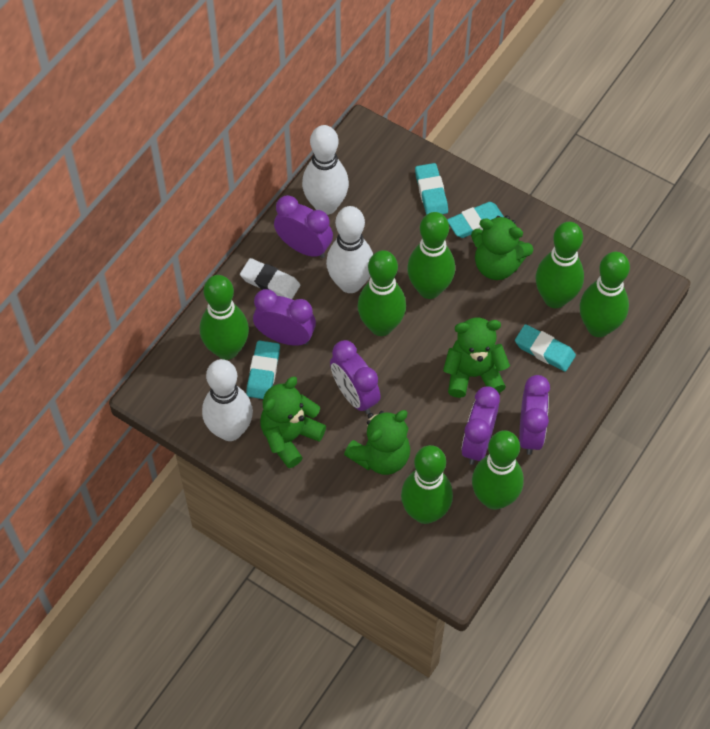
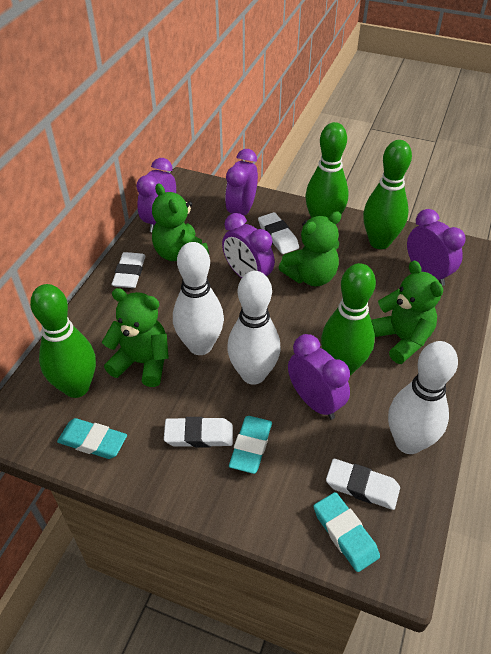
green bowling pin: 7 -> 4
turquoise eraser: 4 -> 3
white eraser: 1 -> 4

